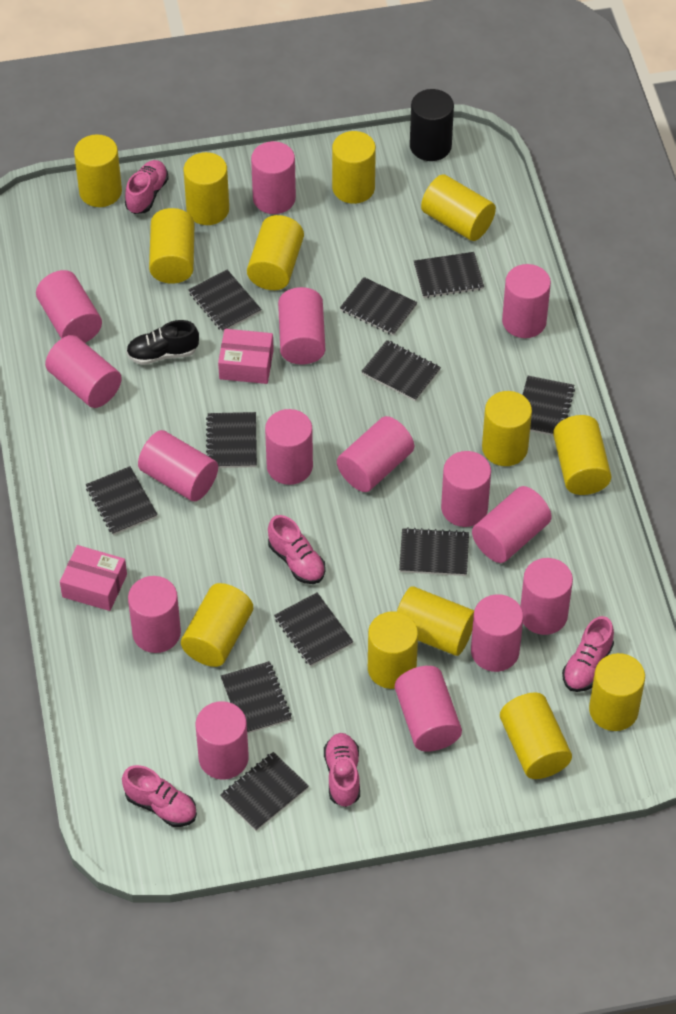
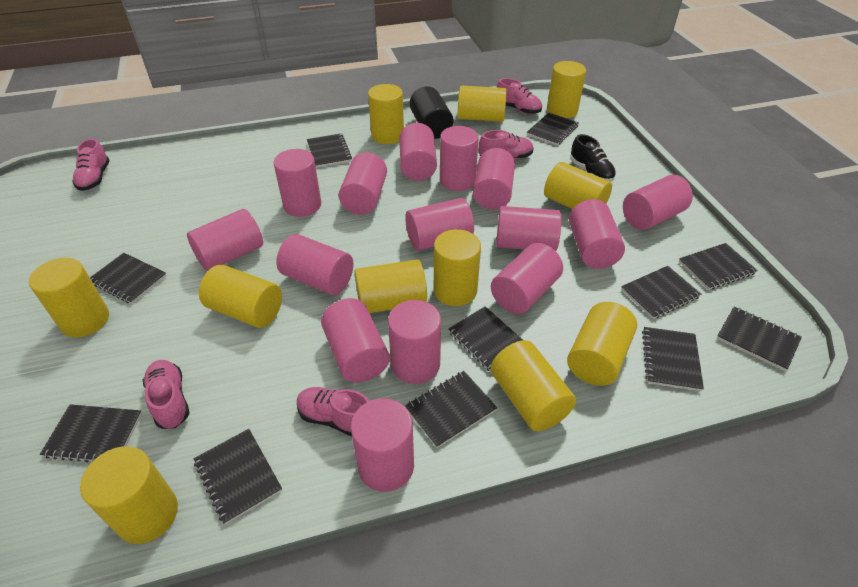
pink box: 2 -> 0
yellow cylinder: 13 -> 11

